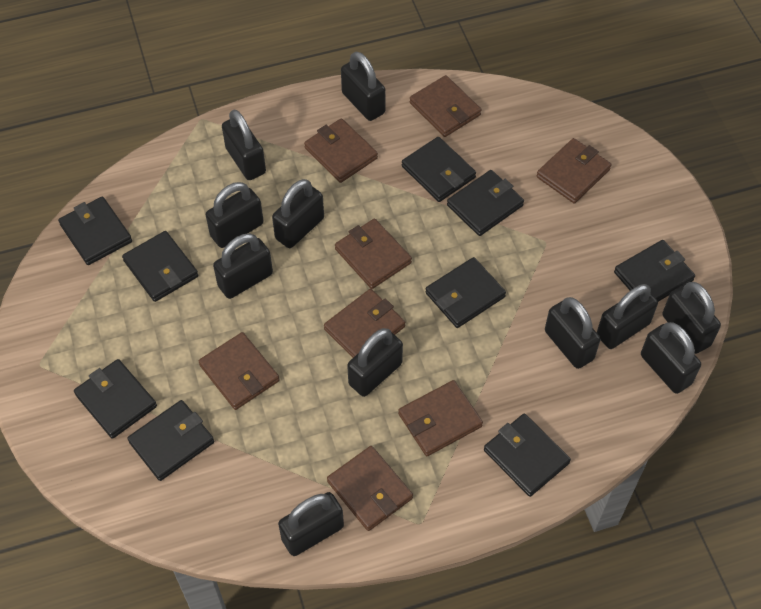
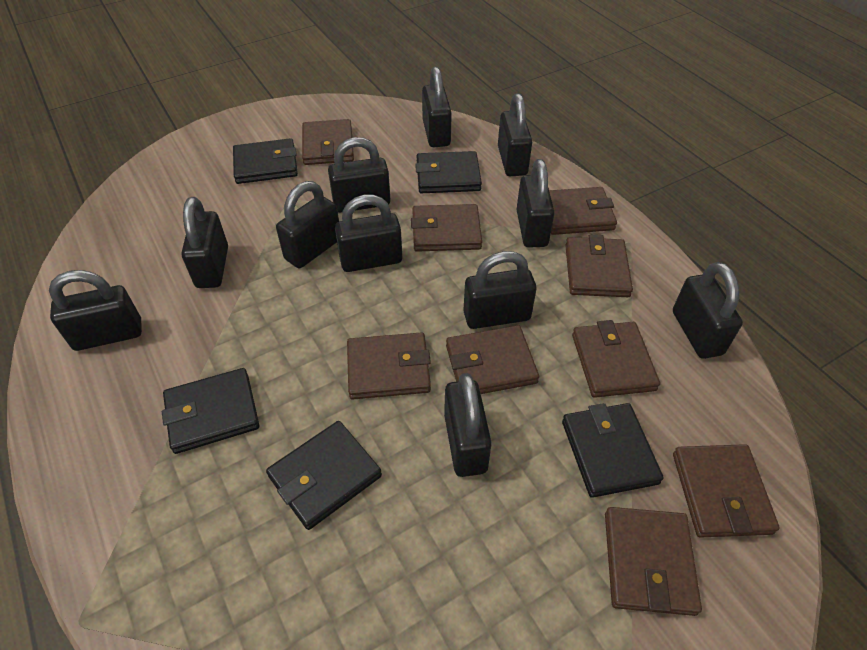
black wallet: 9 -> 5
brown wallet: 8 -> 9

